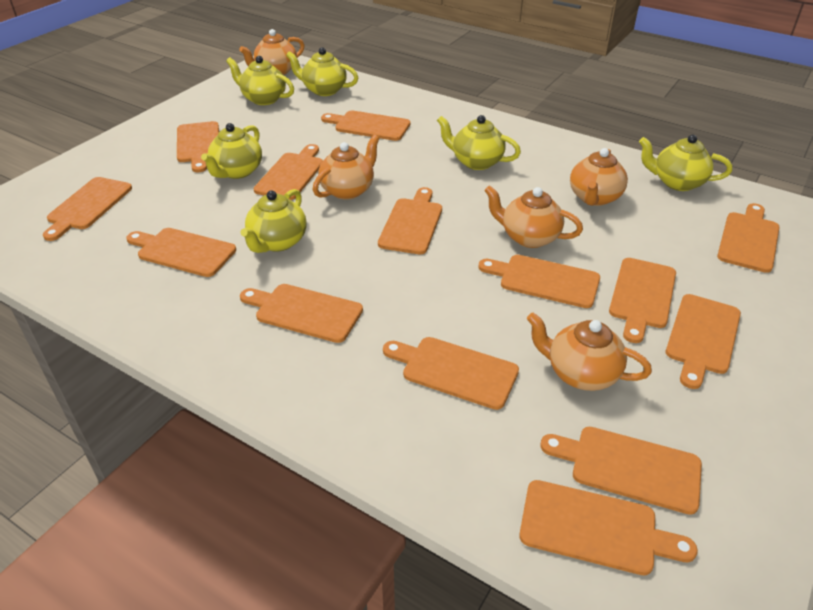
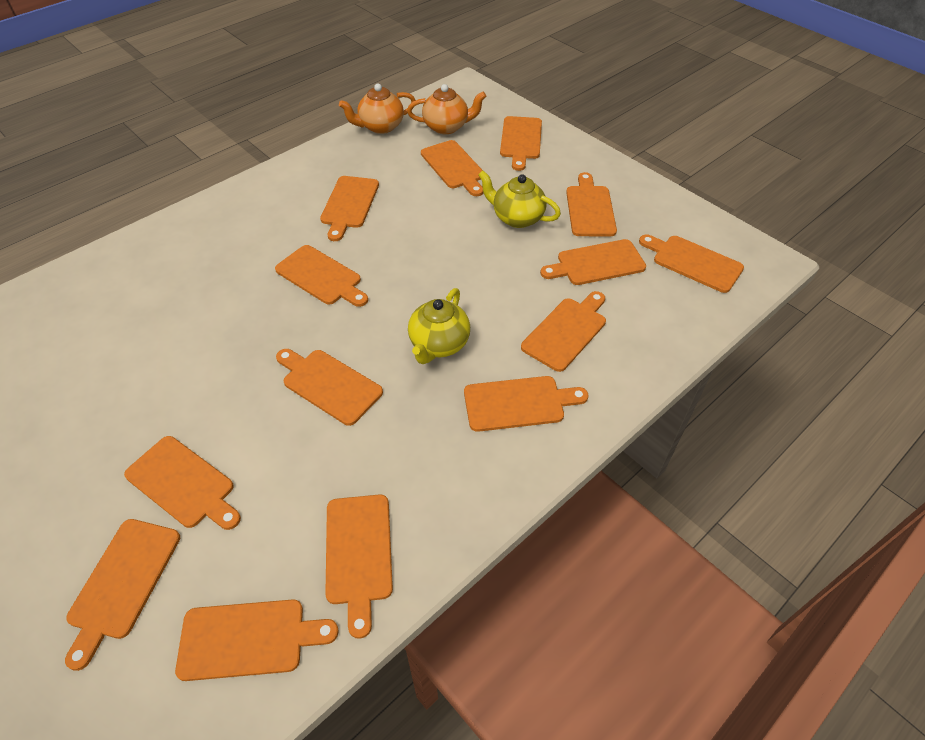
orange teapot: 5 -> 2
yellow teapot: 6 -> 2

